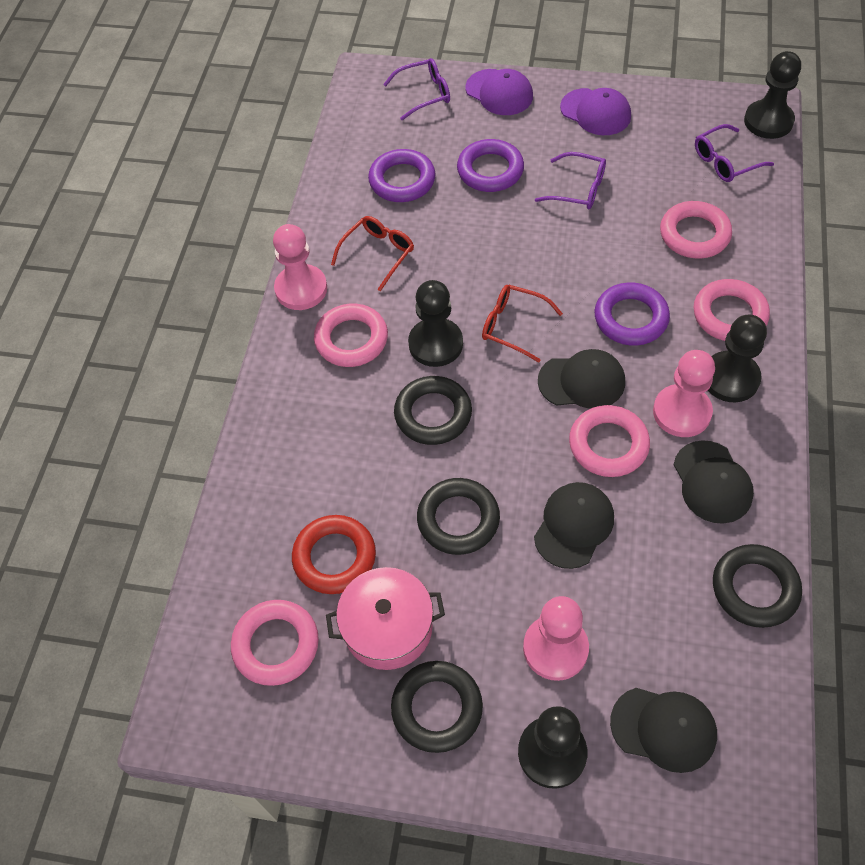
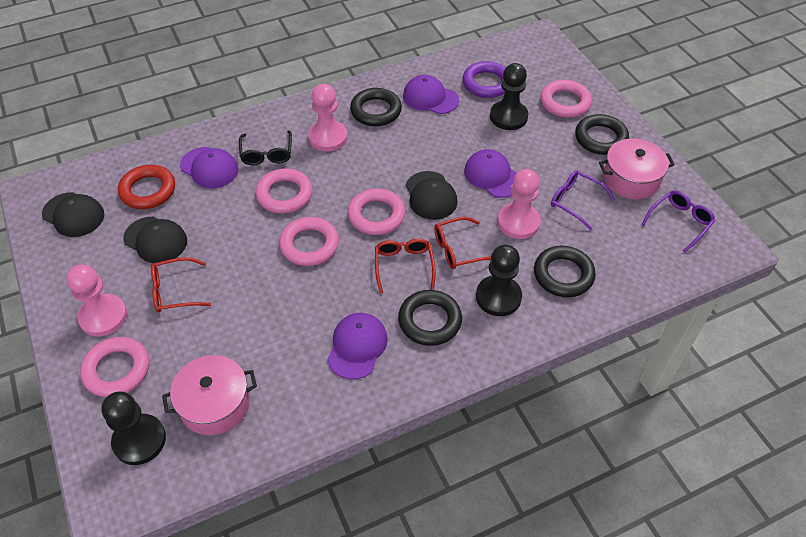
black cap: 4 -> 3
black glasses: 0 -> 1
black pawn: 4 -> 3
pink pot: 1 -> 2
purple cap: 2 -> 4
purple glasses: 3 -> 2
purple ring: 3 -> 1
red glasses: 2 -> 3

